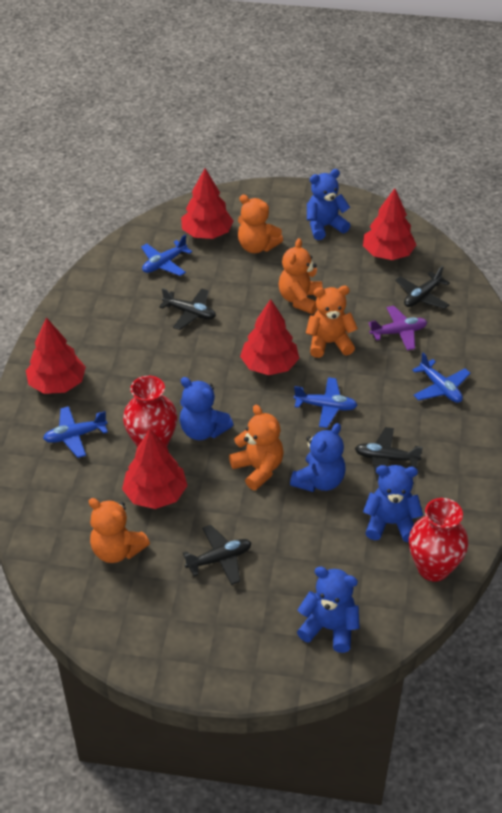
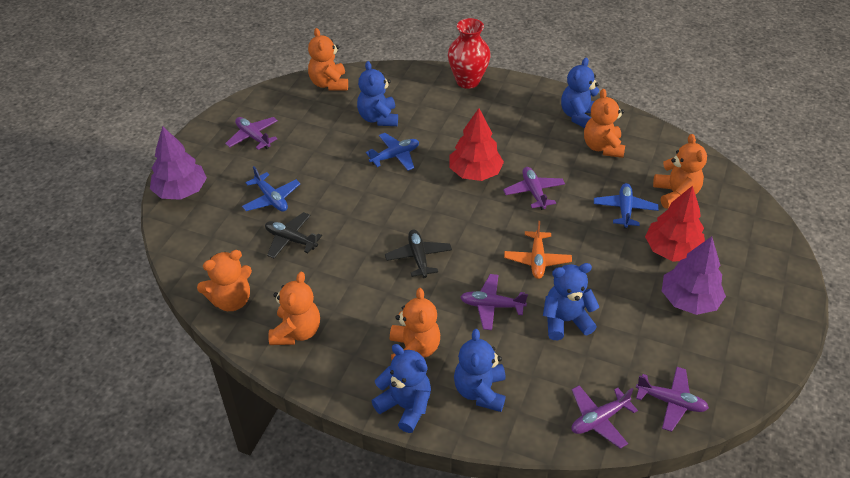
black plane: 4 -> 2
blue plane: 4 -> 3
orange plane: 0 -> 1
orange teddy bear: 5 -> 6
purple plane: 1 -> 5
purple tree: 0 -> 2
red tree: 5 -> 2
red vase: 2 -> 1

